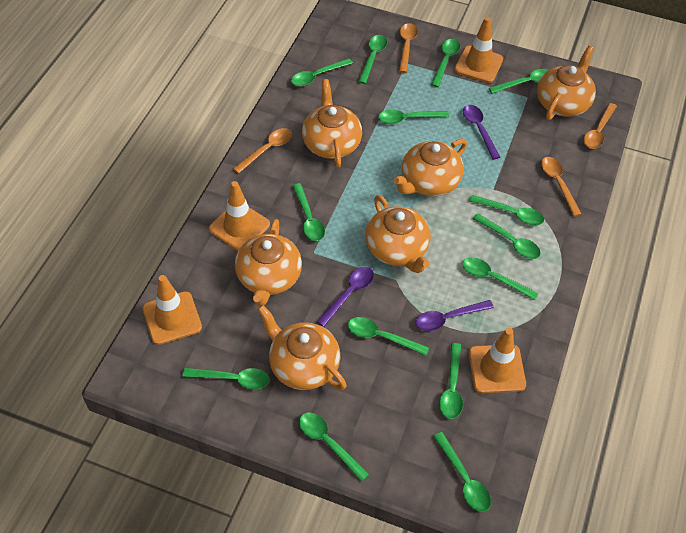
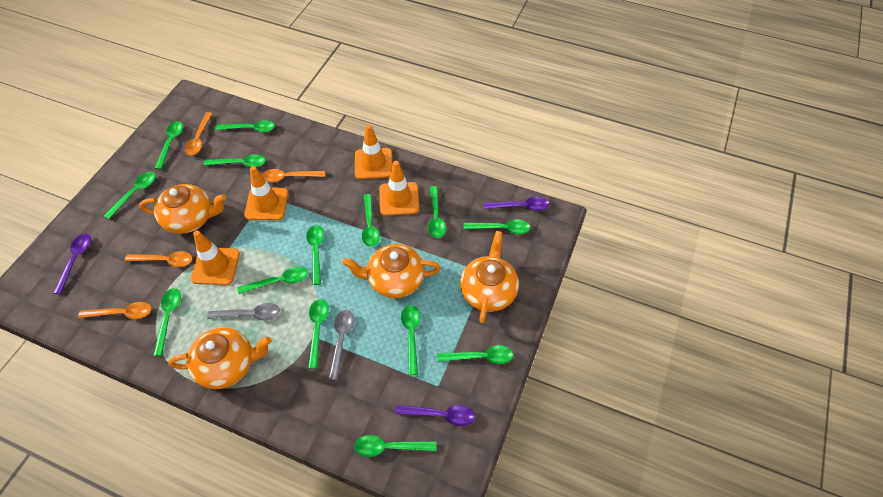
grey spoon: 0 -> 2
orange teapot: 6 -> 4

